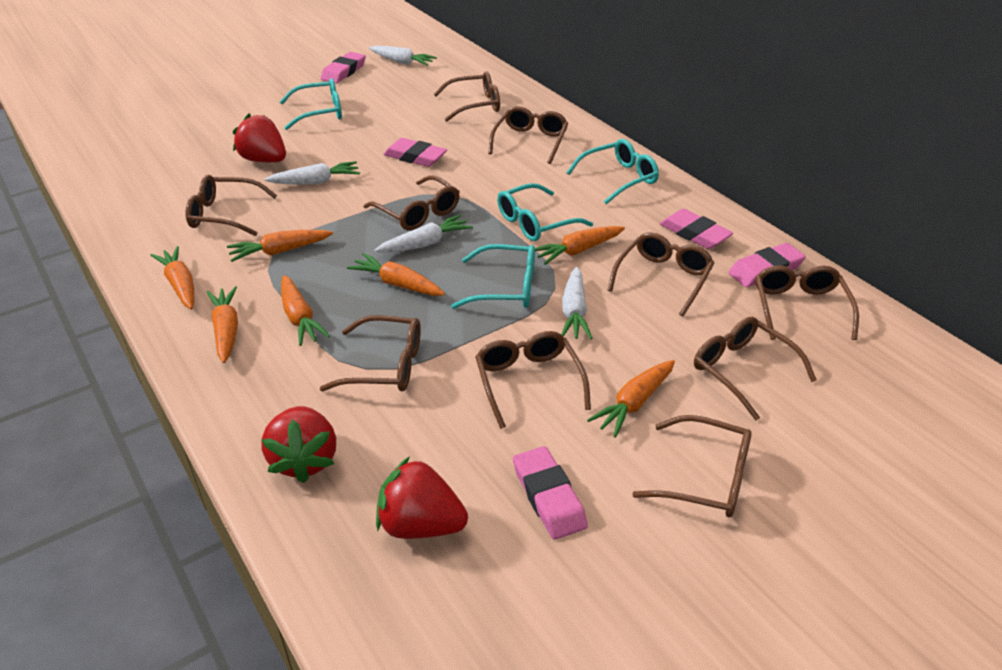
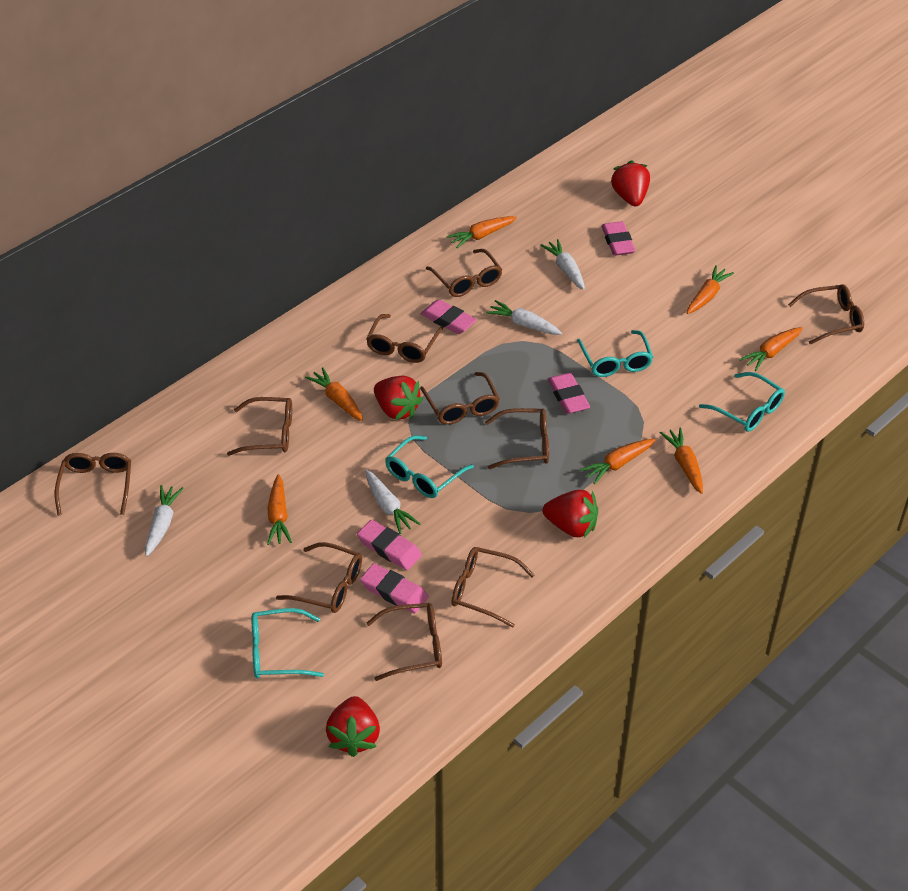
red strawberry: 3 -> 4

